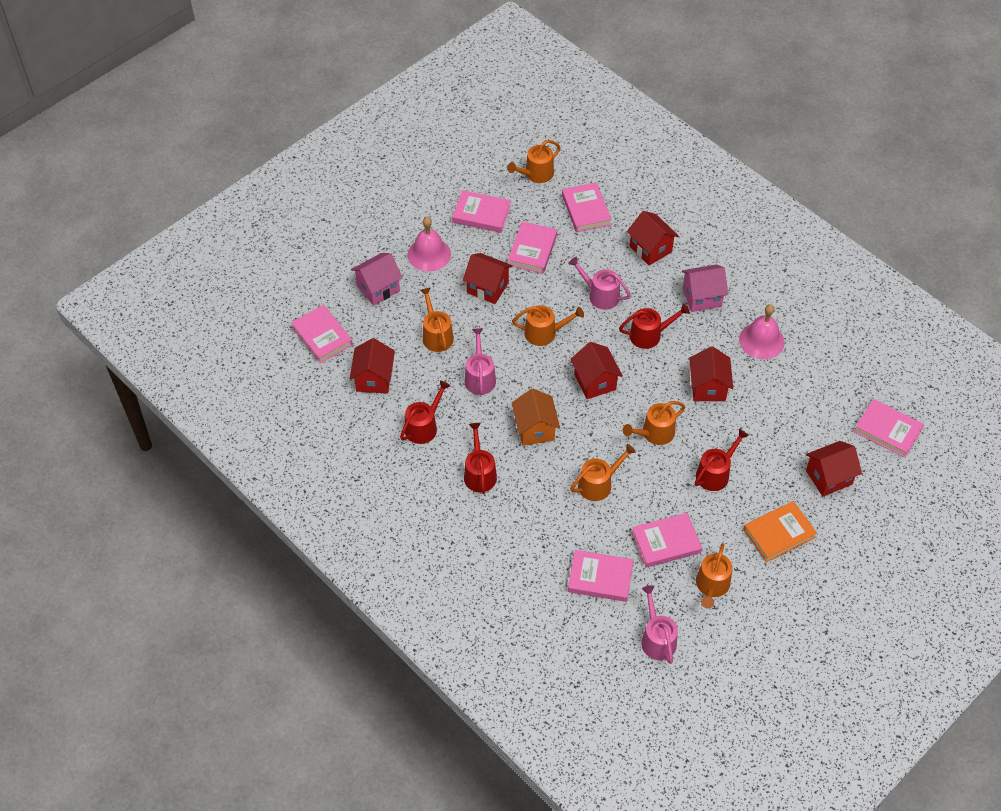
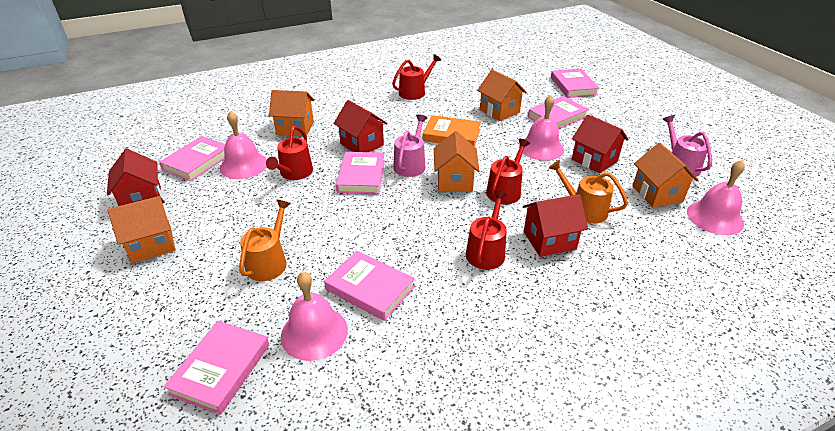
orange house: 1 -> 5
orange watering can: 6 -> 2
pink bell: 2 -> 4
pink book: 7 -> 6
pink house: 2 -> 0
pink watering can: 3 -> 2
red house: 6 -> 4

